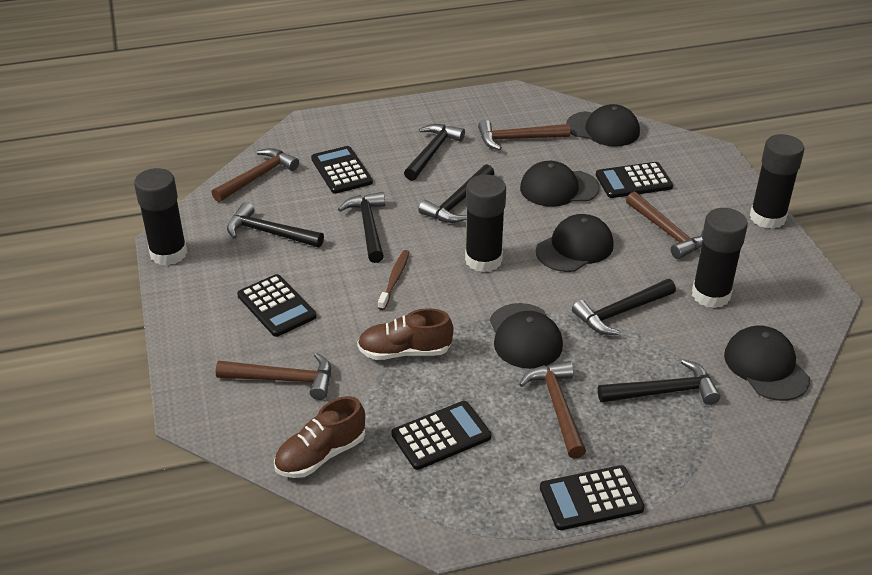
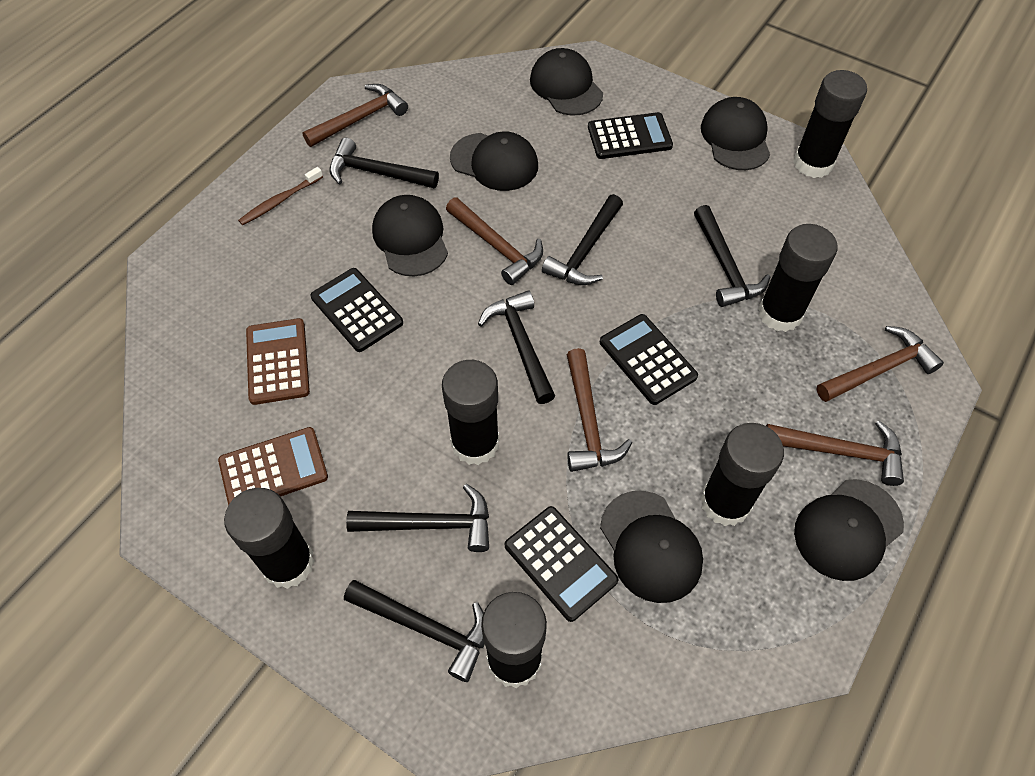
black calculator: 5 -> 4
black cap: 5 -> 6
black glue stick: 4 -> 6
brown calculator: 0 -> 2
brown shoe: 2 -> 0

